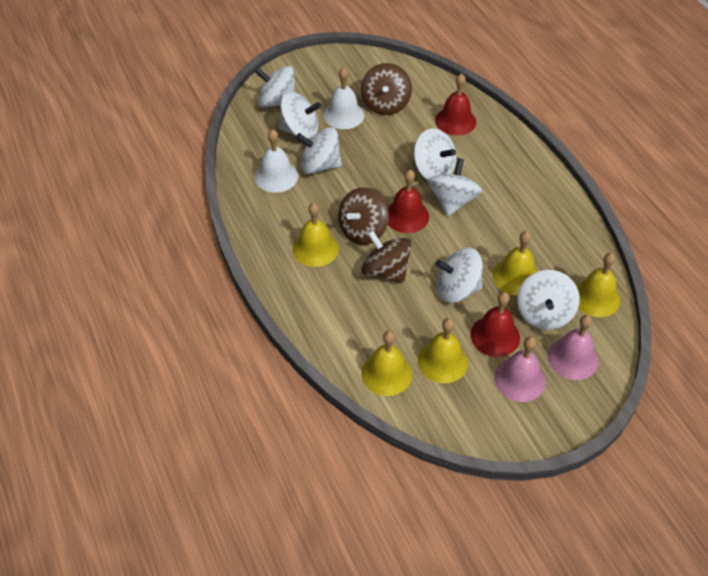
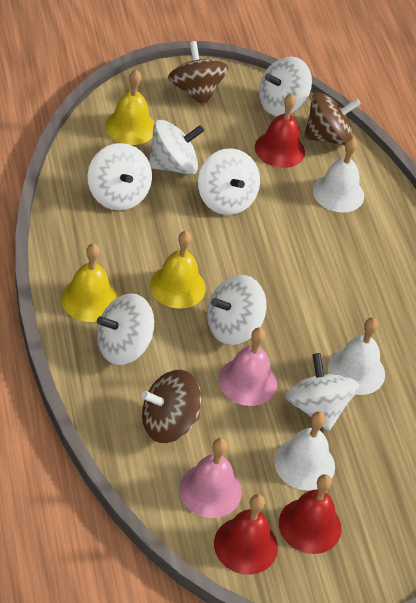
white bell: 2 -> 3
yellow bell: 5 -> 3

